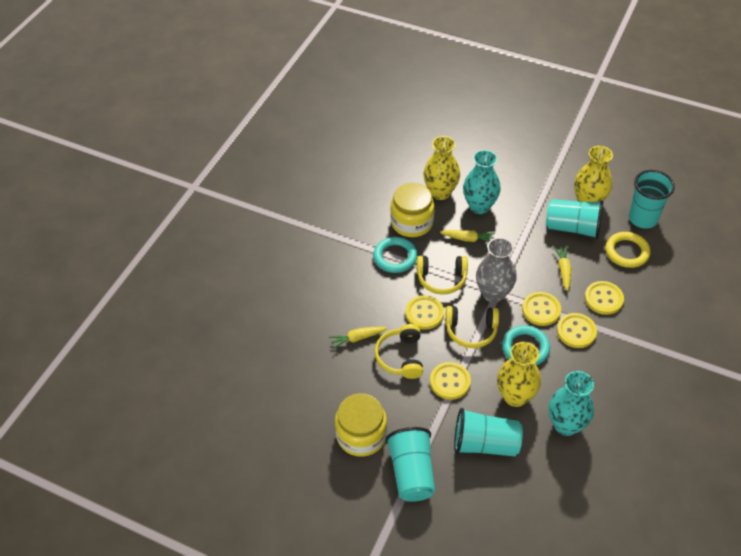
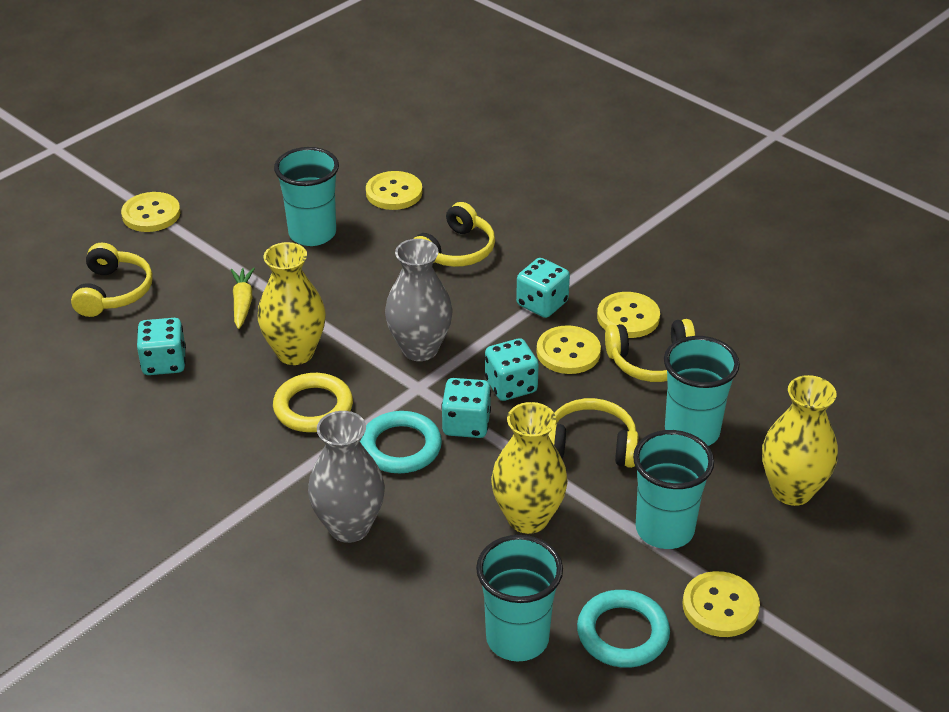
grey vase: 1 -> 2
turquoise dice: 0 -> 4
turquoise vase: 2 -> 0
yellow carrot: 3 -> 1
yellow headphones: 3 -> 4
yellow jar: 2 -> 0

